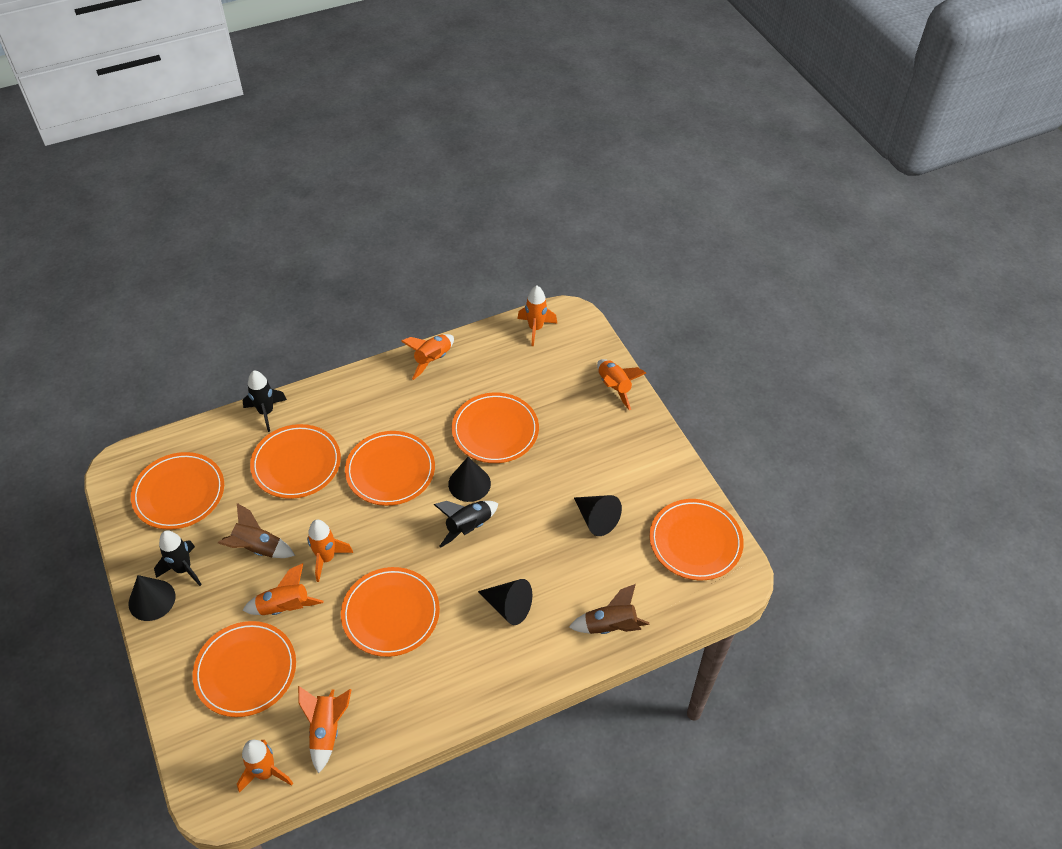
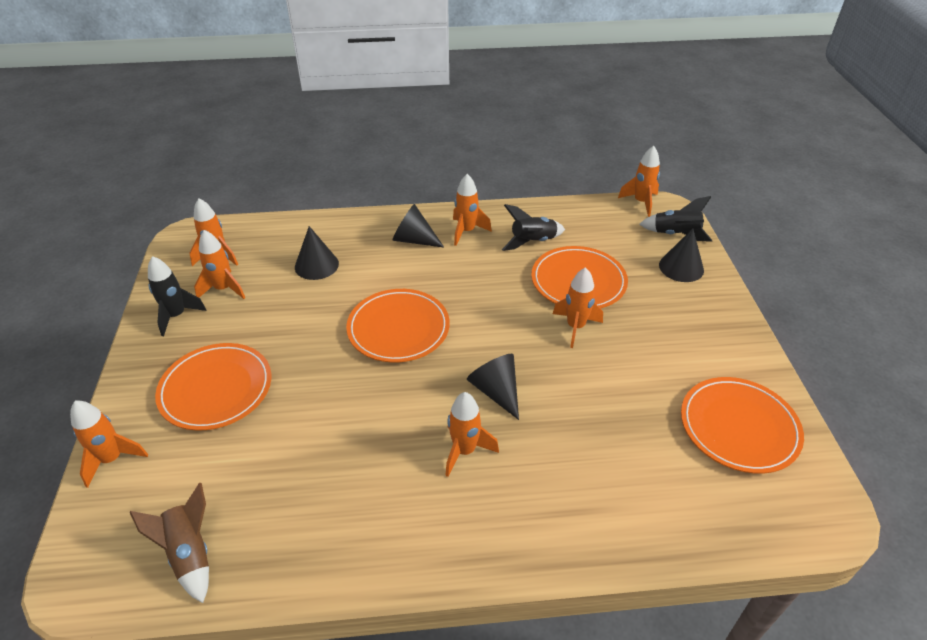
brown rocket: 2 -> 1
orange plate: 7 -> 4

